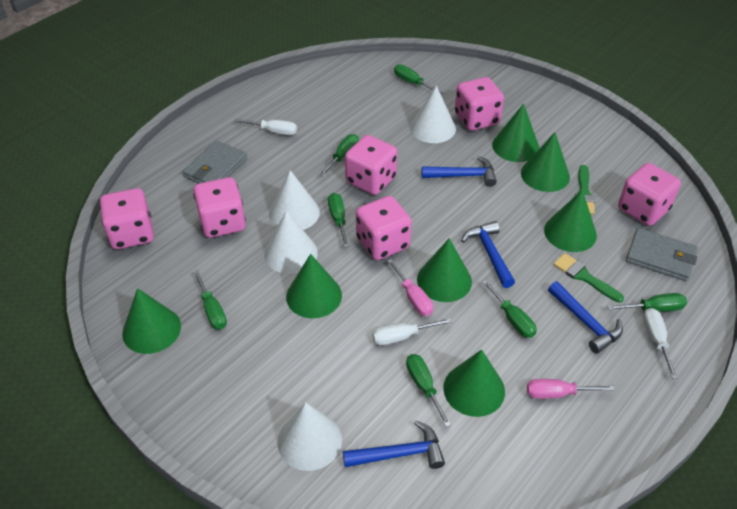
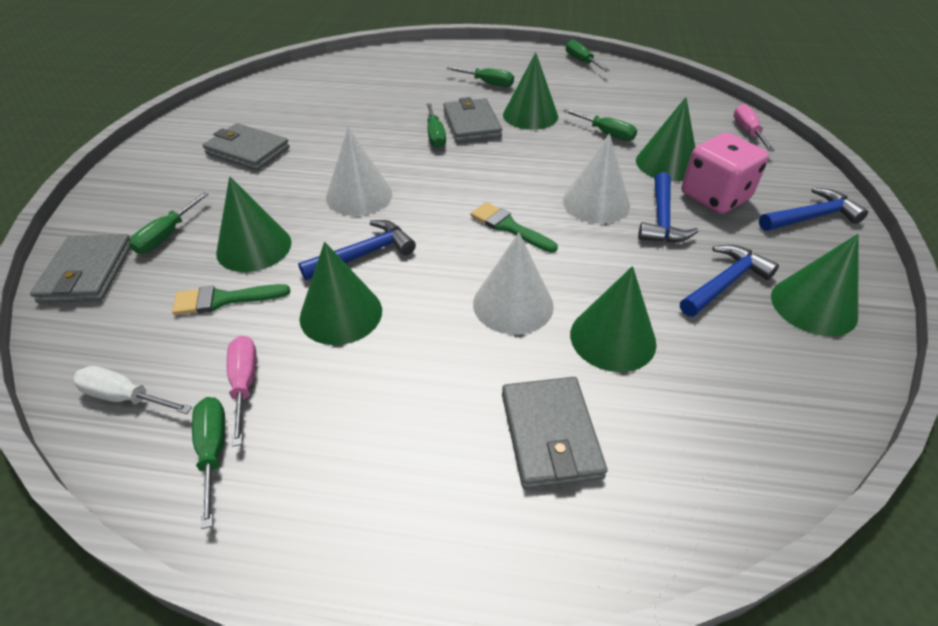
green cone: 7 -> 6
green screwdriver: 7 -> 6
grey wallet: 2 -> 4
pink dice: 6 -> 1
white cone: 4 -> 3
white screwdriver: 3 -> 1

